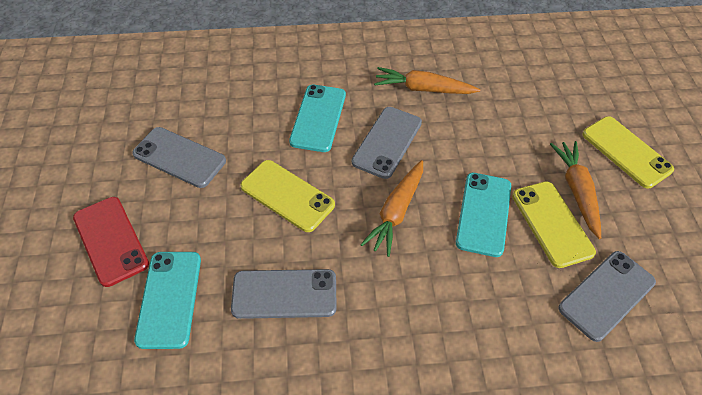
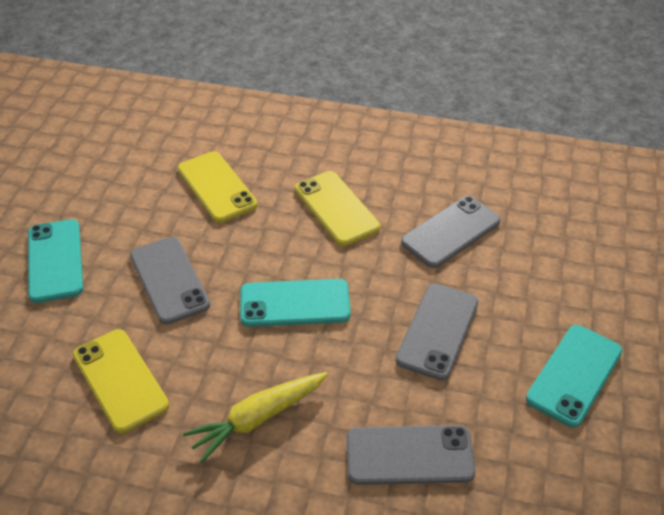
orange carrot: 3 -> 0
red phone: 1 -> 0
yellow carrot: 0 -> 1

